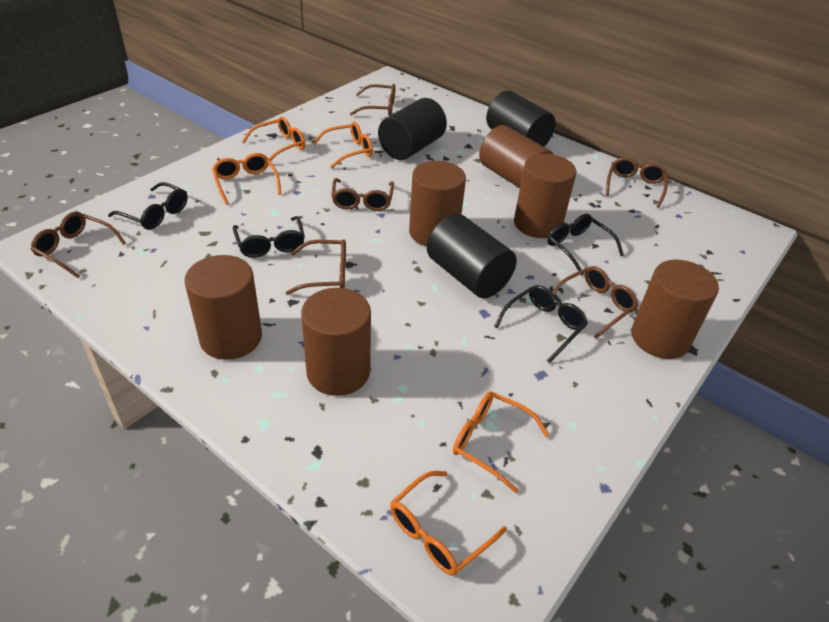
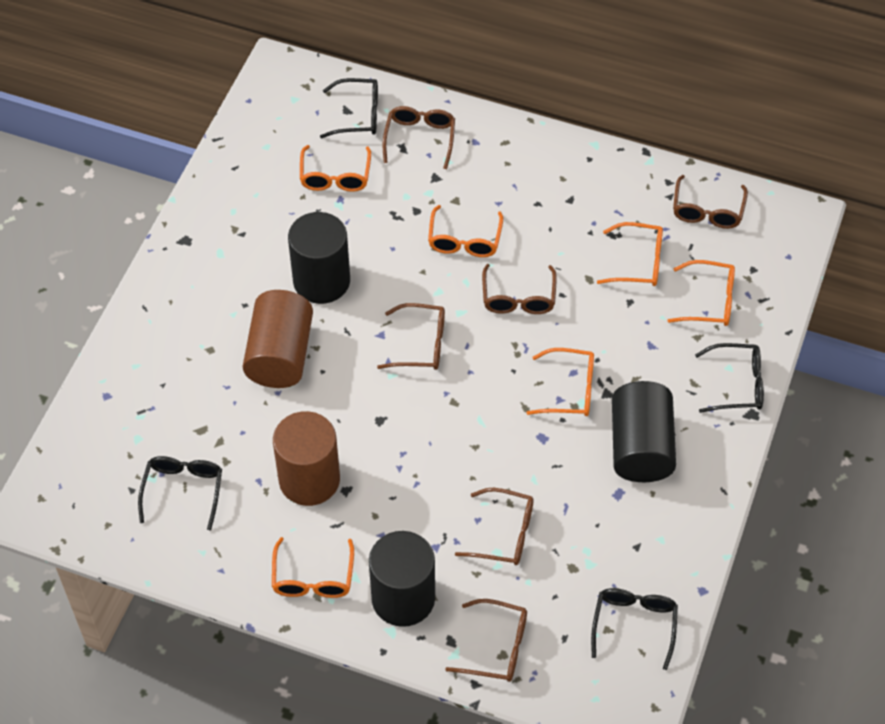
brown cylinder: 6 -> 2
orange glasses: 5 -> 6

